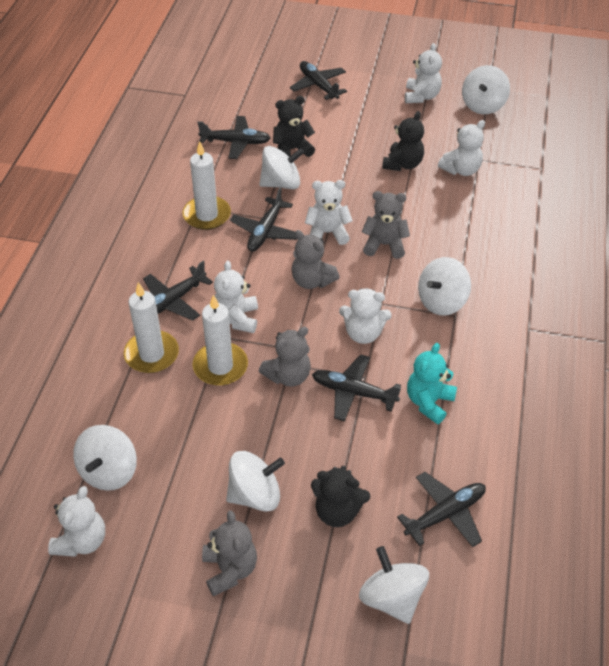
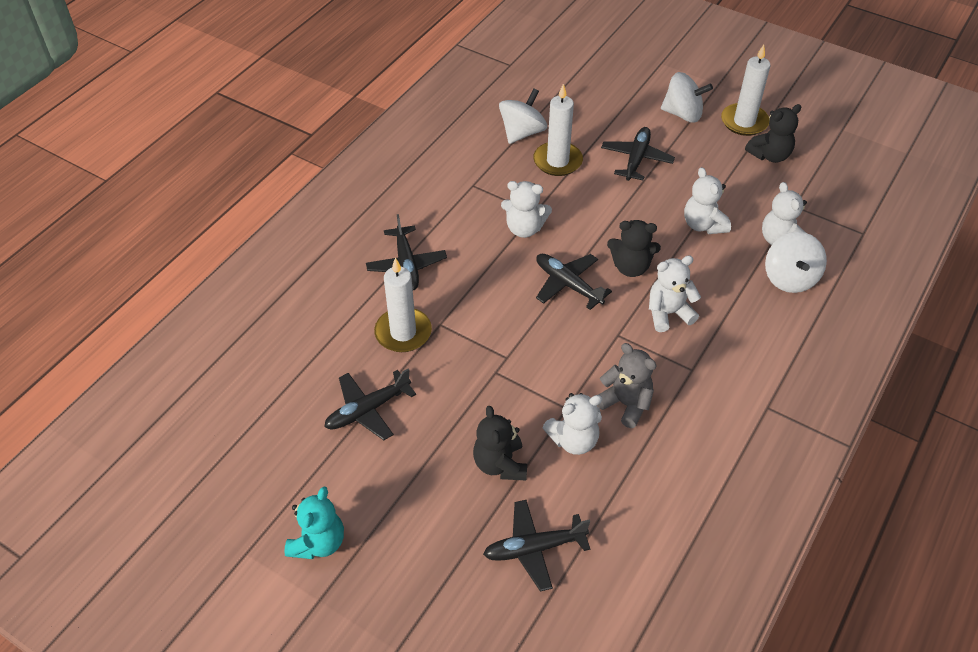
black plane: 6 -> 5
grey teddy bear: 4 -> 1
white spinning top: 6 -> 3
white teddy bear: 6 -> 5

